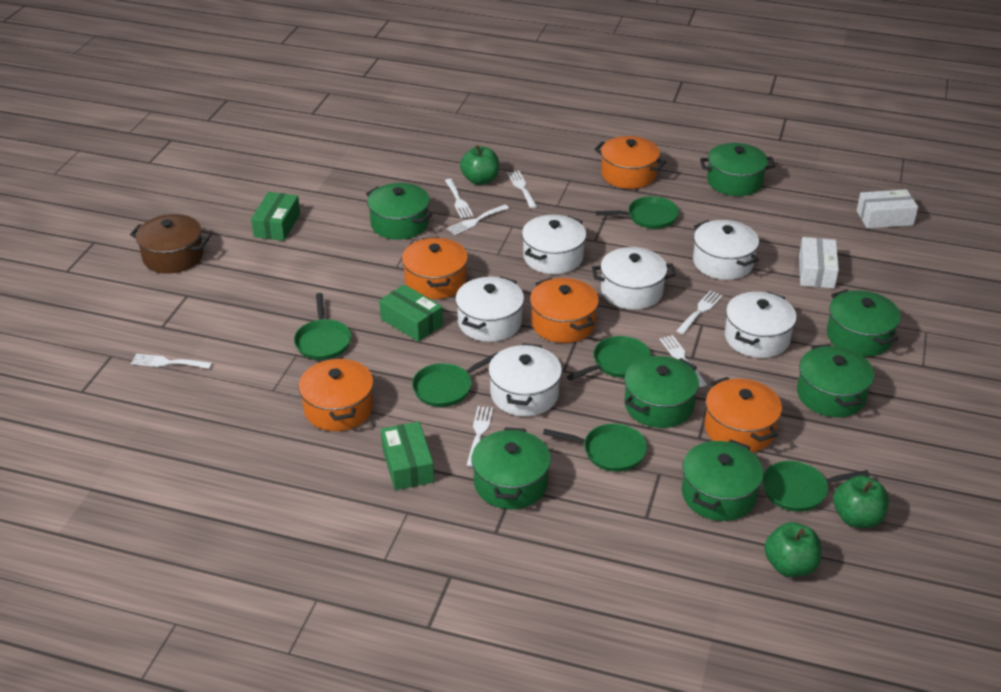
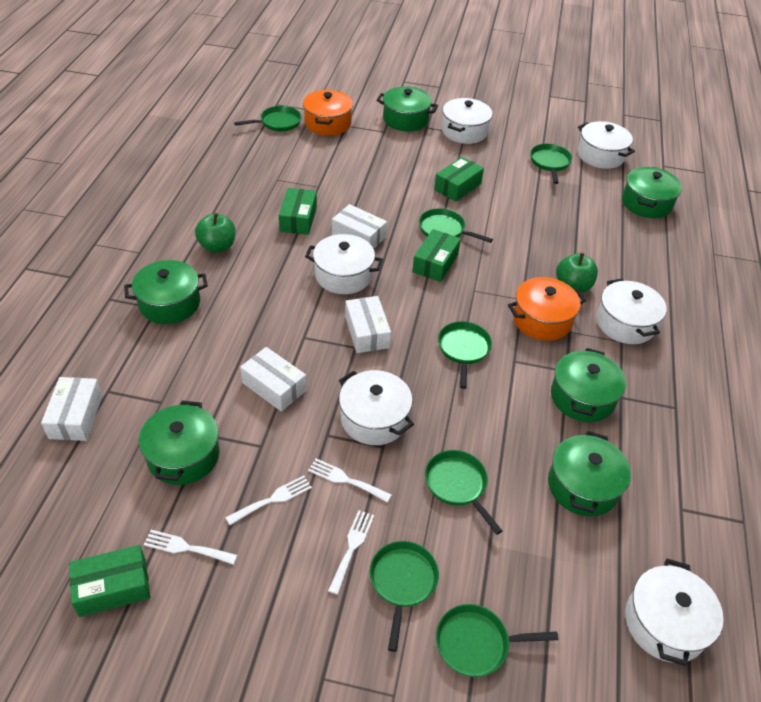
brown pot: 1 -> 0
green apple: 3 -> 2
green box: 3 -> 4
green pan: 6 -> 7
green pot: 7 -> 6
orange pot: 5 -> 2
white box: 2 -> 4
white fork: 7 -> 4

